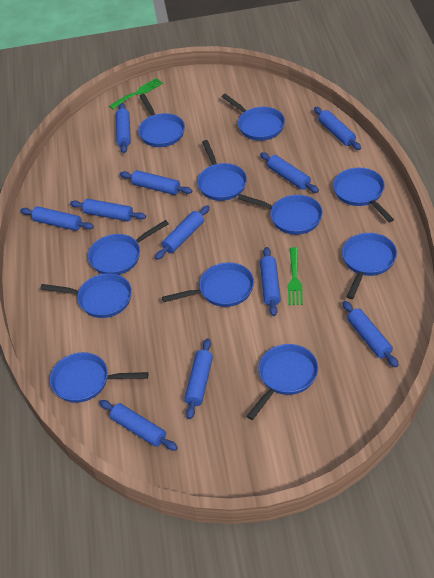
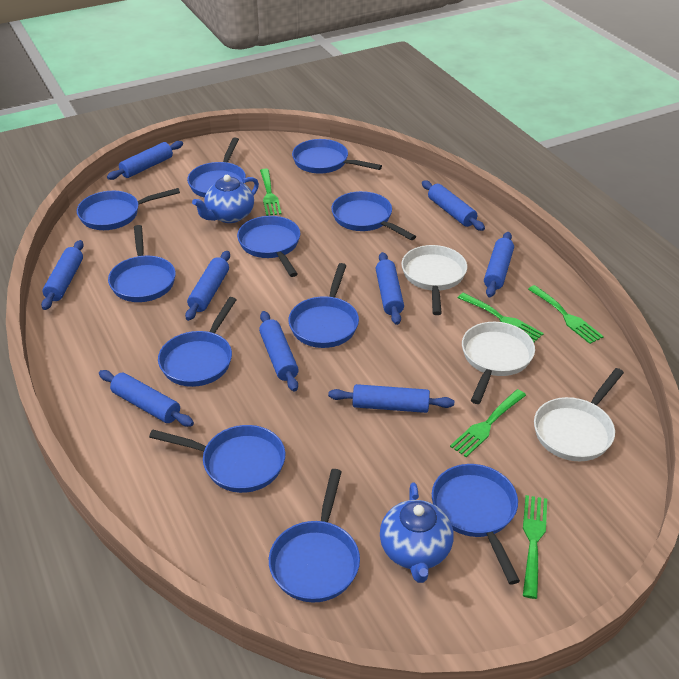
blue rolling pin: 11 -> 9
blue teapot: 0 -> 2
green fork: 2 -> 5
white pan: 0 -> 3

